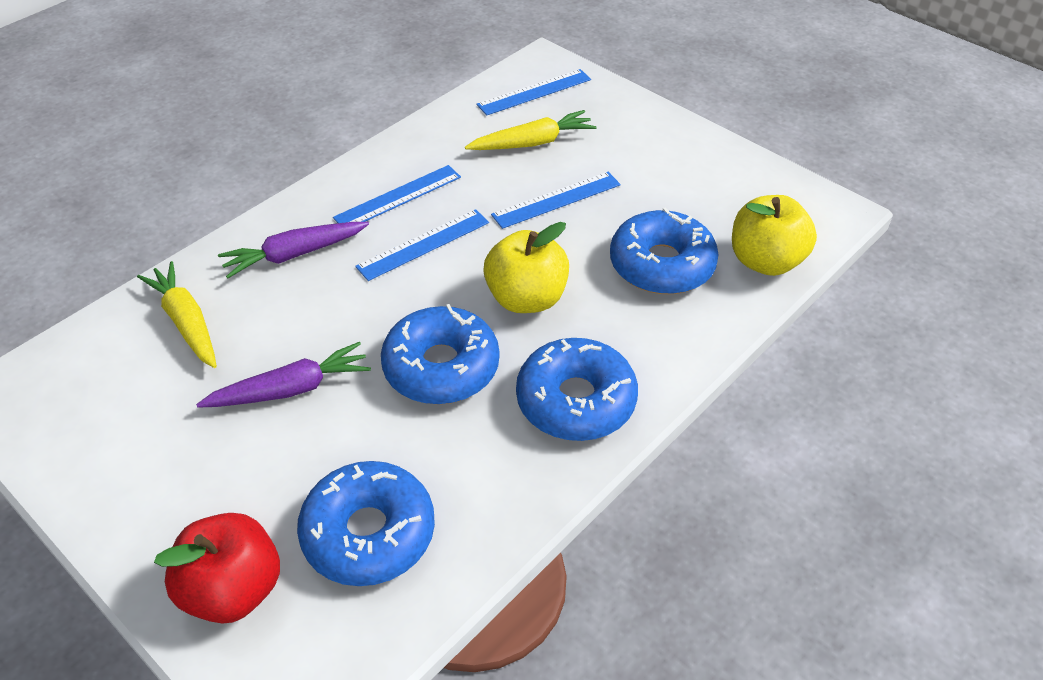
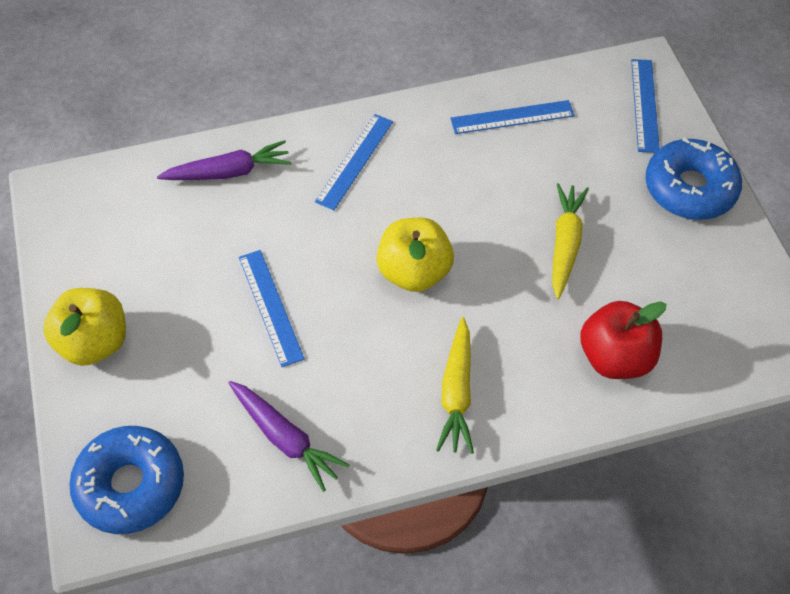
blue donut: 4 -> 2

